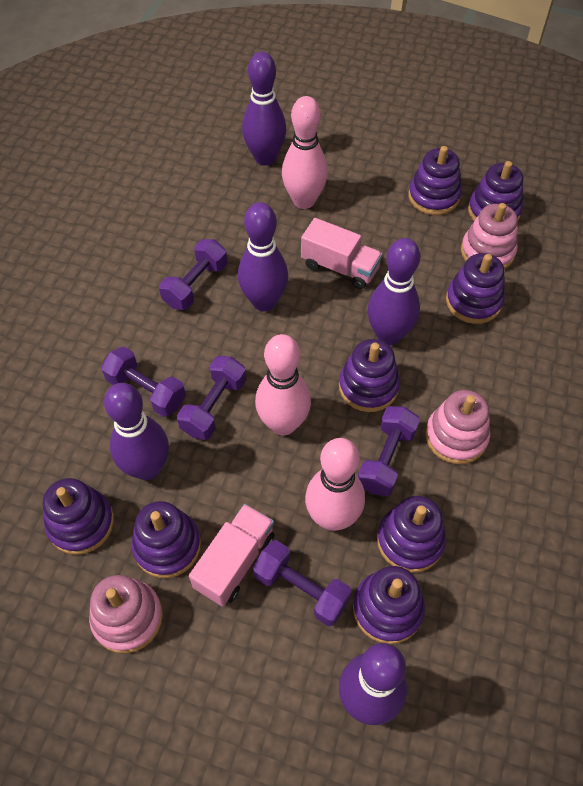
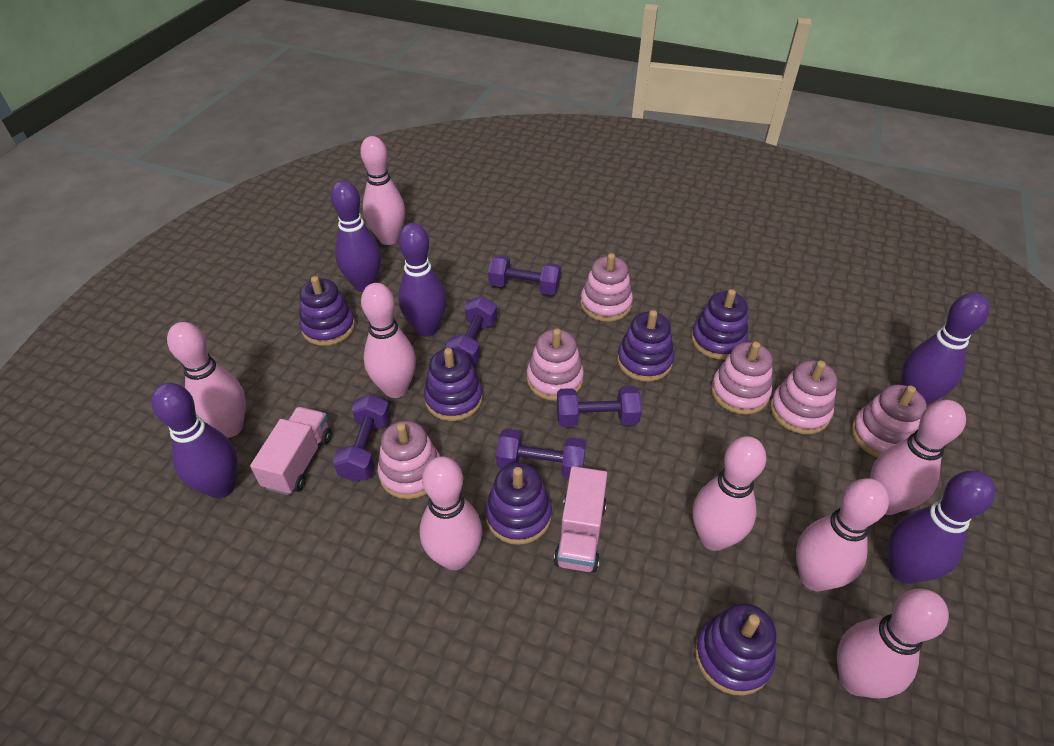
pink bowling pin: 3 -> 8
pink stacking toy: 3 -> 6
purple stacking toy: 8 -> 6

